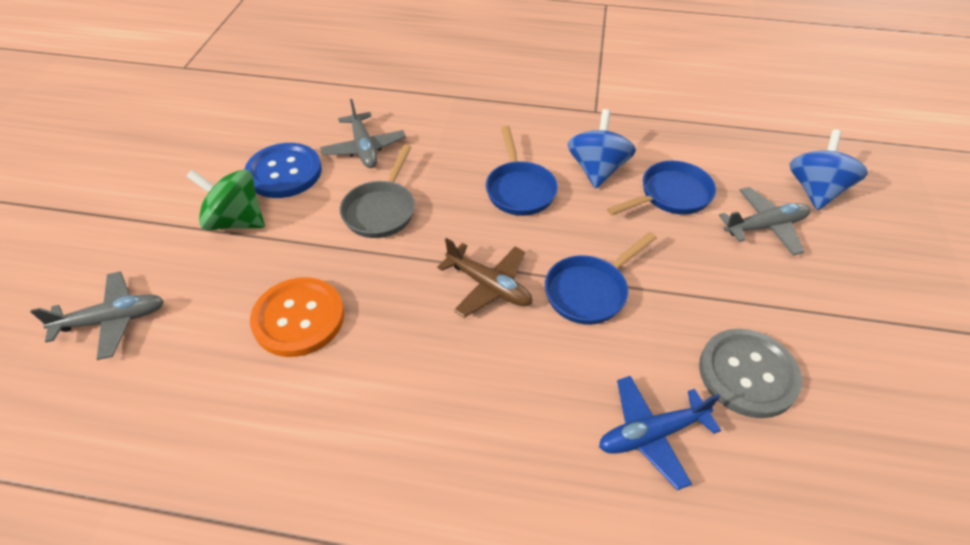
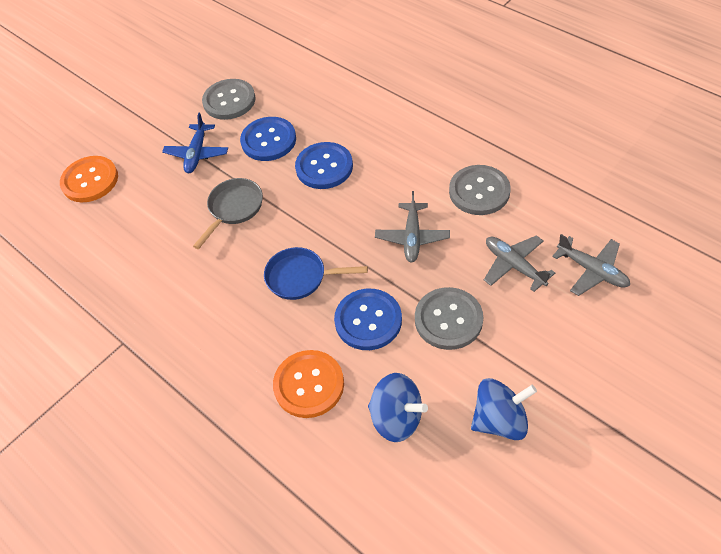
blue button: 1 -> 3
blue pan: 3 -> 1
brown plane: 1 -> 0
green spinning top: 1 -> 0
grey button: 1 -> 3
orange button: 1 -> 2

